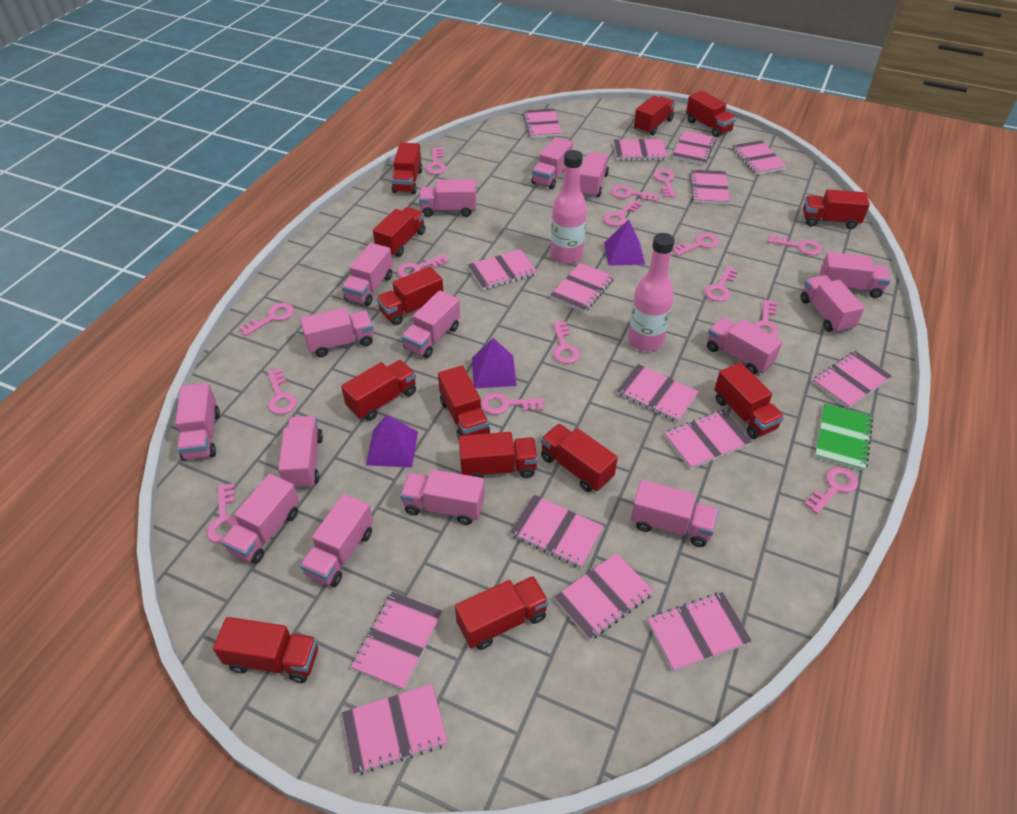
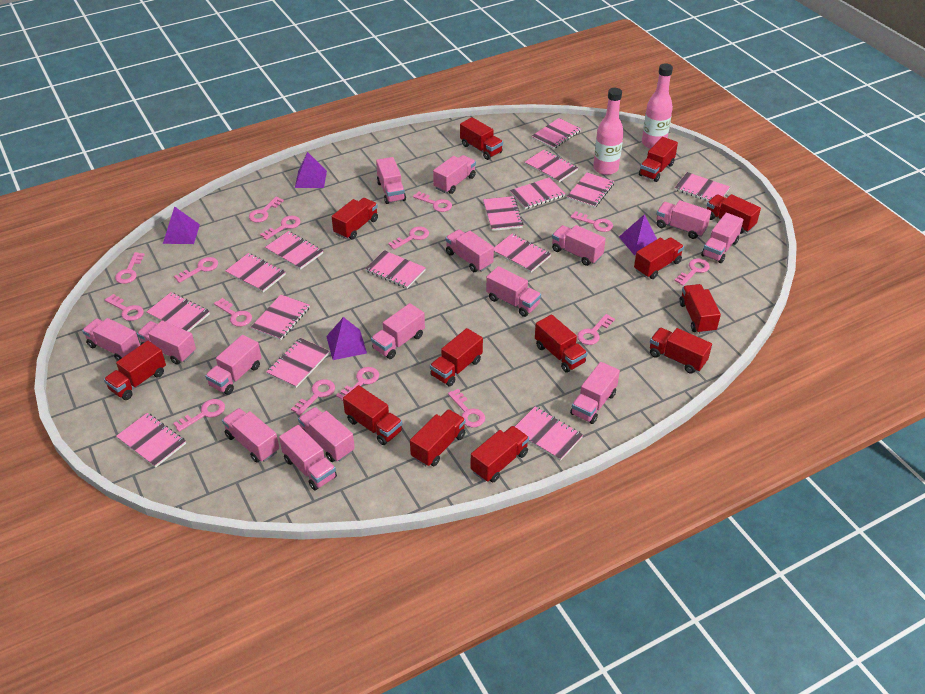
green notebook: 1 -> 0
purple pyramid: 3 -> 4

